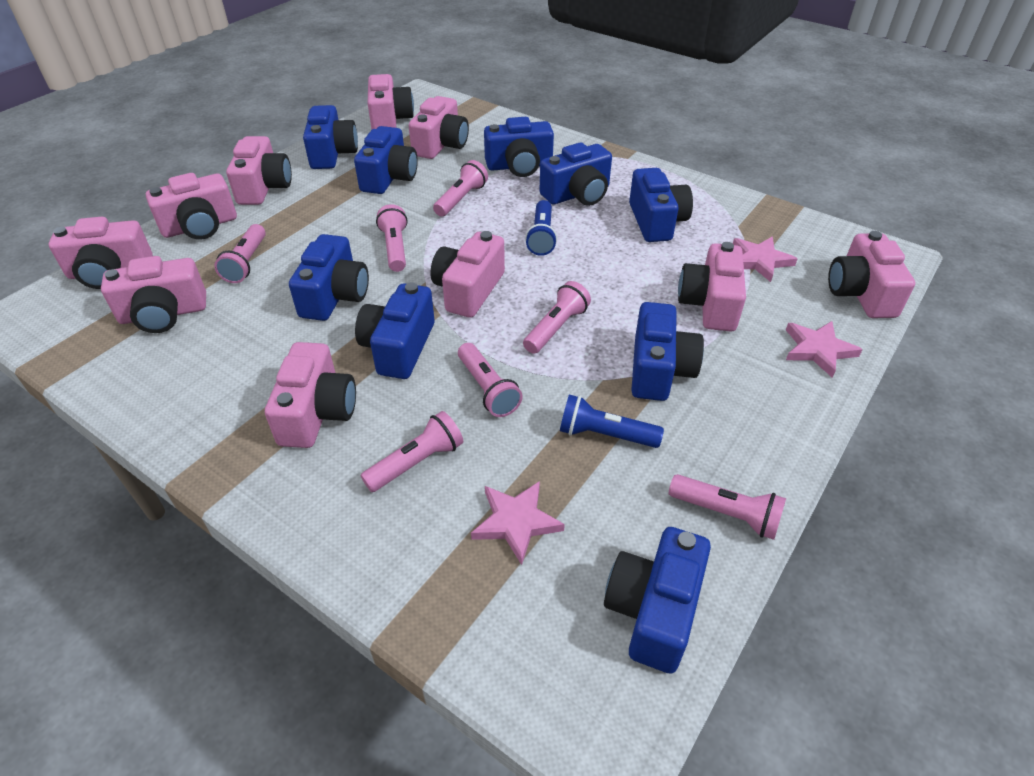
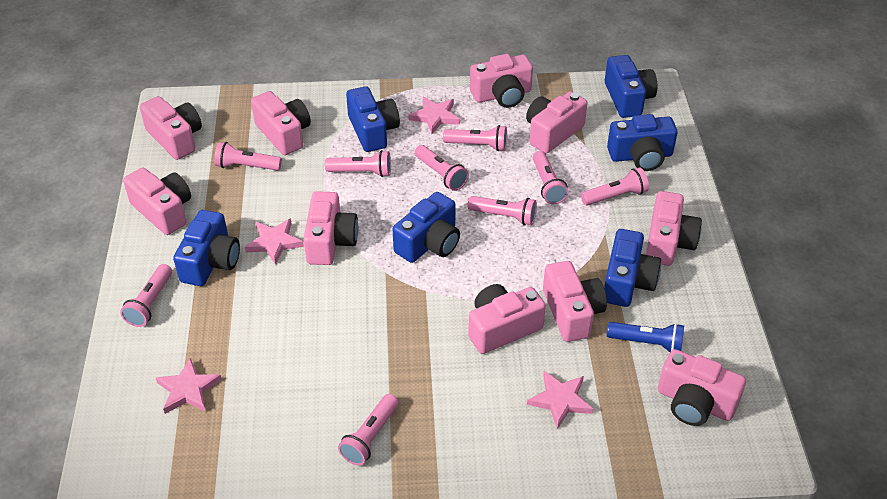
blue camera: 9 -> 6
blue flashlight: 2 -> 1
pink flashlight: 7 -> 9
pink star: 3 -> 4

